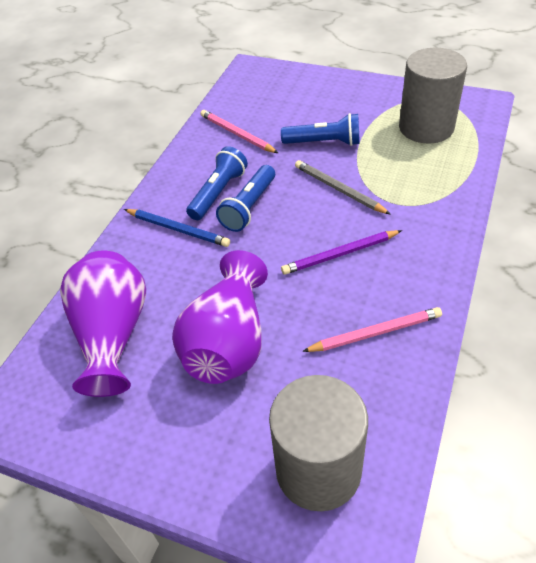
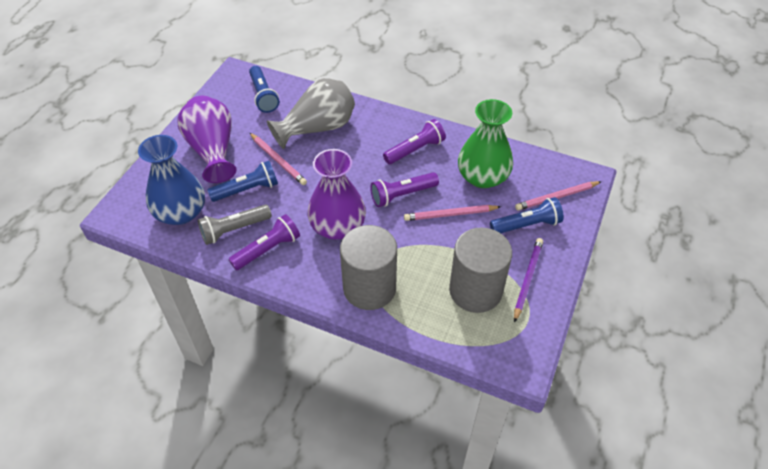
blue pencil: 1 -> 0
blue vase: 0 -> 1
green vase: 0 -> 1
grey flashlight: 0 -> 1
grey pencil: 1 -> 0
grey vase: 0 -> 1
pink pencil: 2 -> 3
purple flashlight: 0 -> 3

